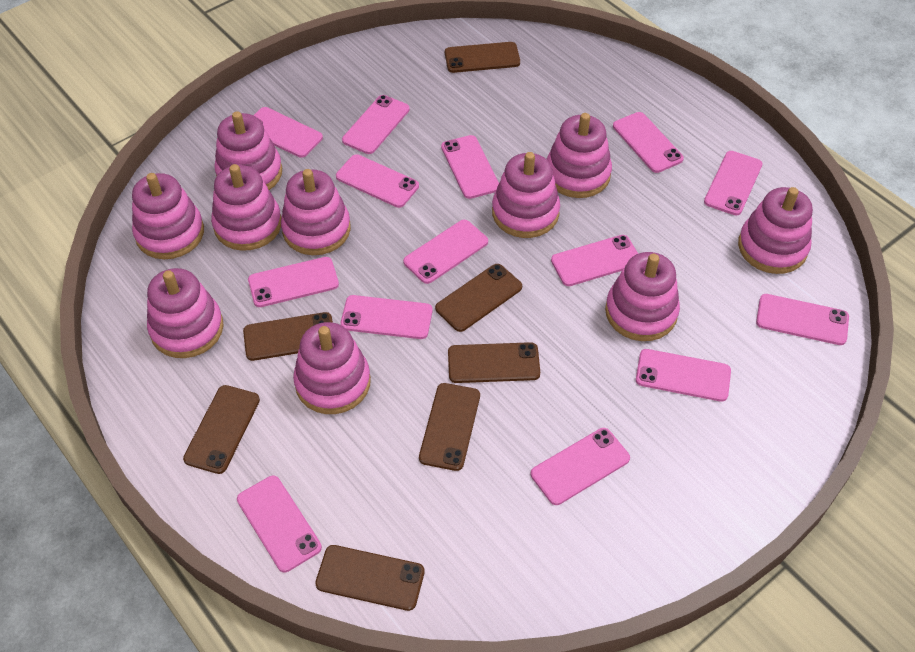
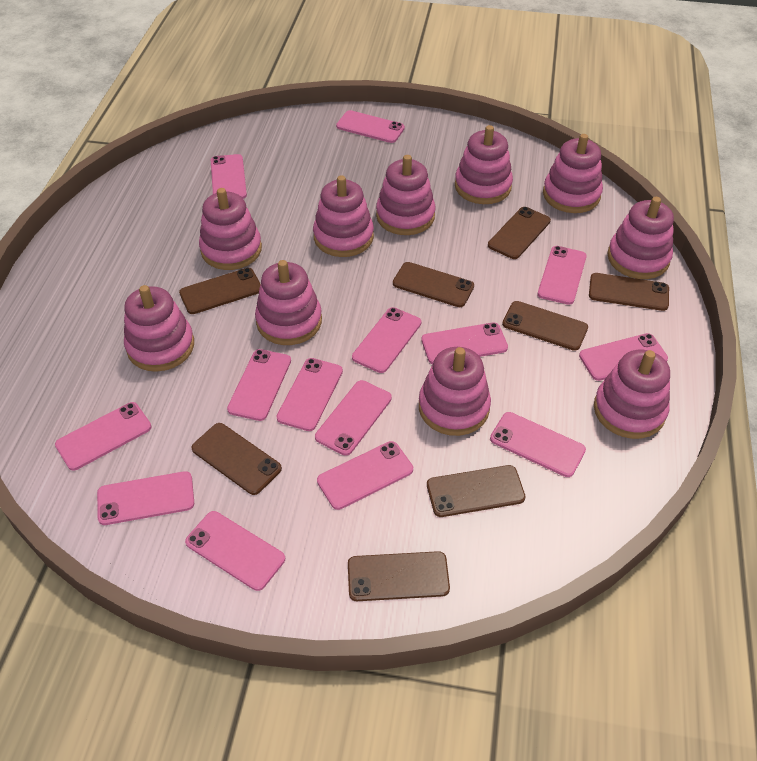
brown phone: 7 -> 8

